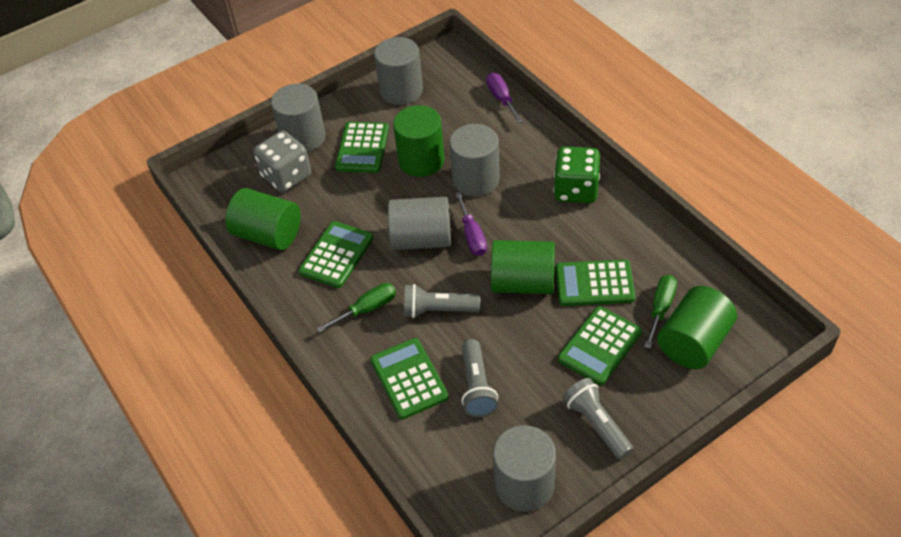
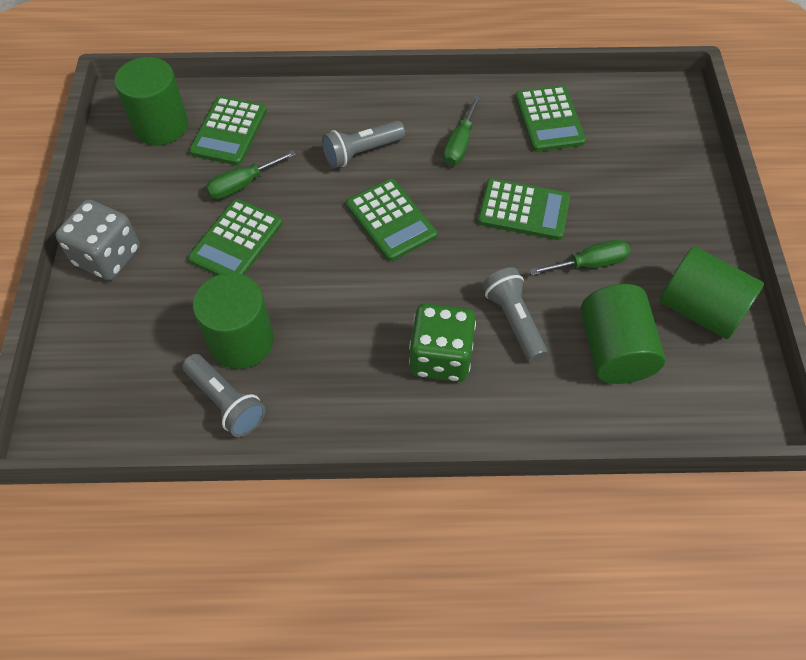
green screwdriver: 2 -> 3
grey cylinder: 5 -> 0
purple screwdriver: 2 -> 0

